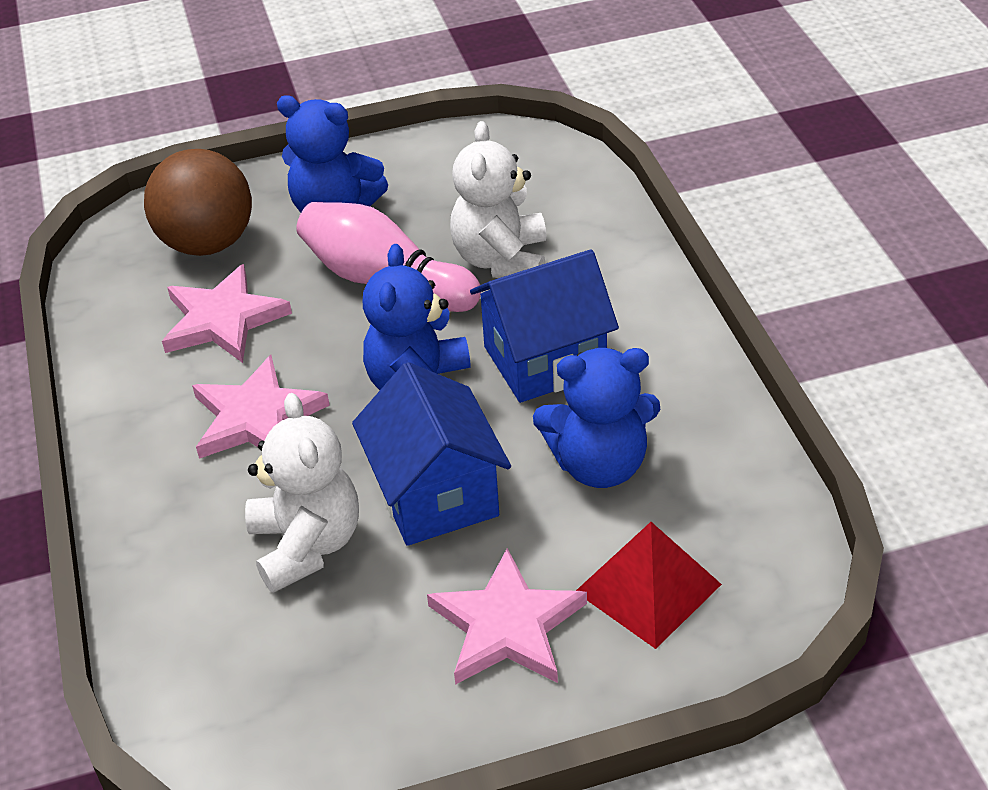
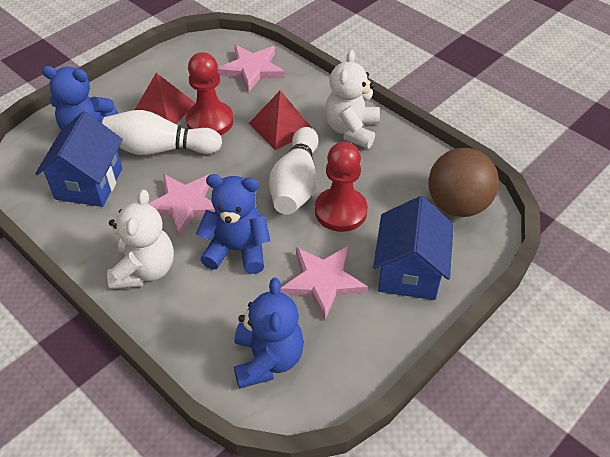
pink bowling pin: 1 -> 0
red pawn: 0 -> 2
red pyramid: 1 -> 2
white bowling pin: 0 -> 2

